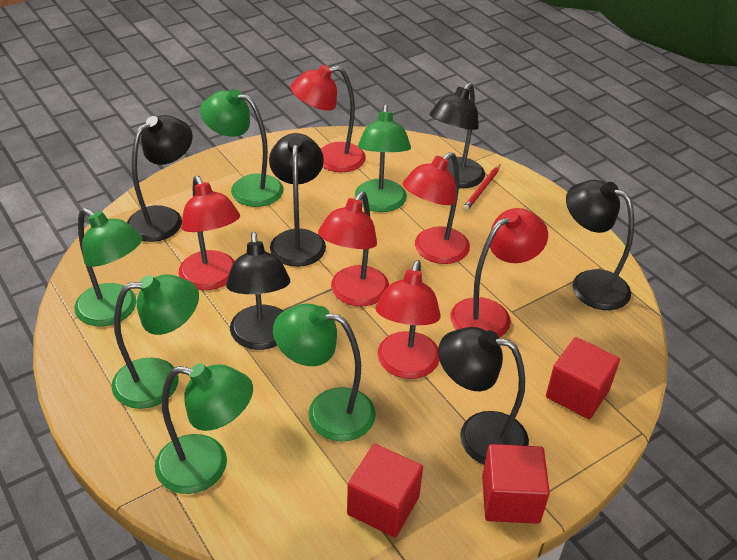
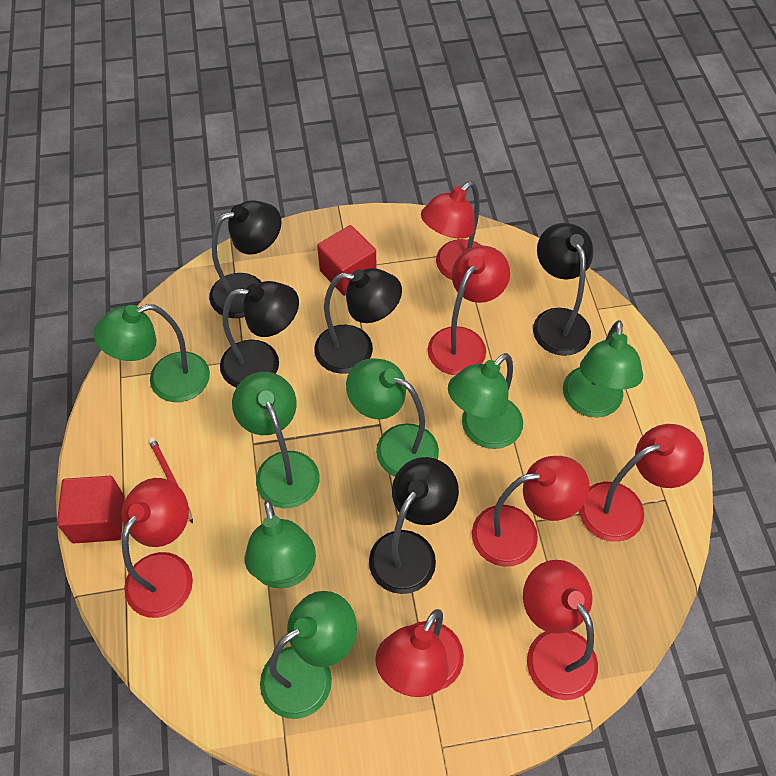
black lamp: 6 -> 5
green lamp: 6 -> 7
red cube: 3 -> 2
red lamp: 6 -> 7

